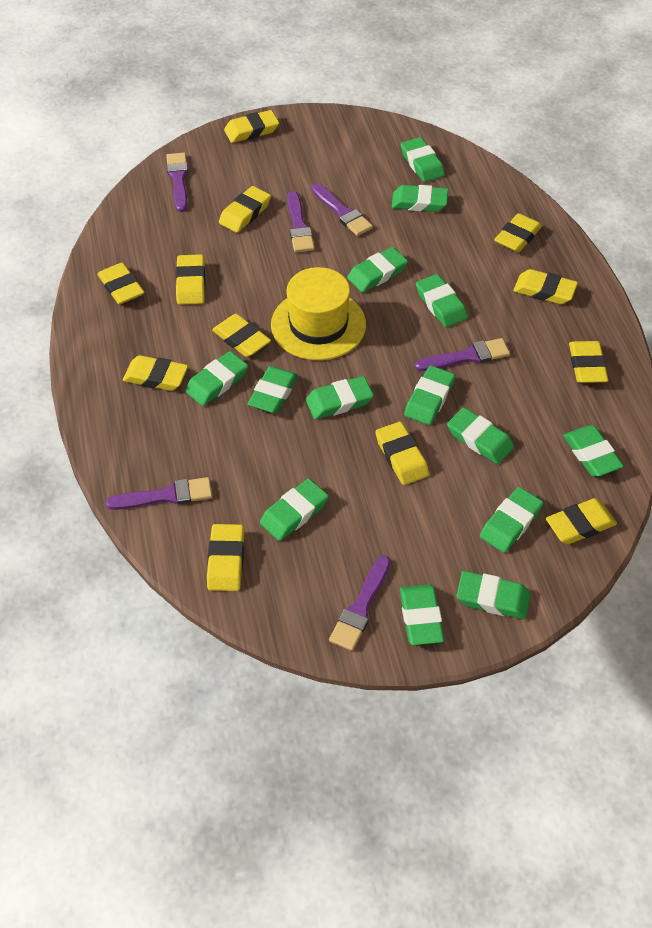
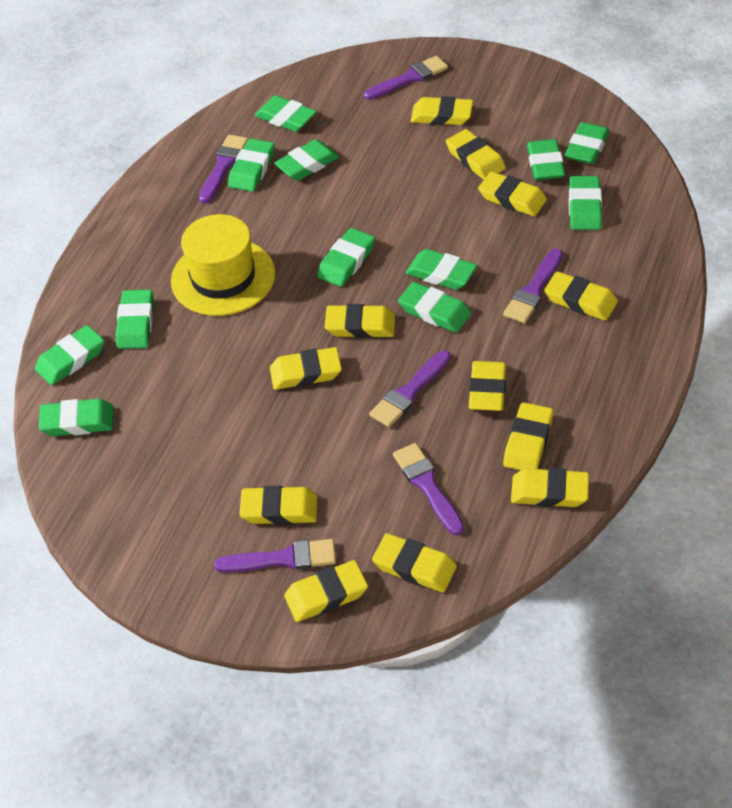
green eraser: 14 -> 12

